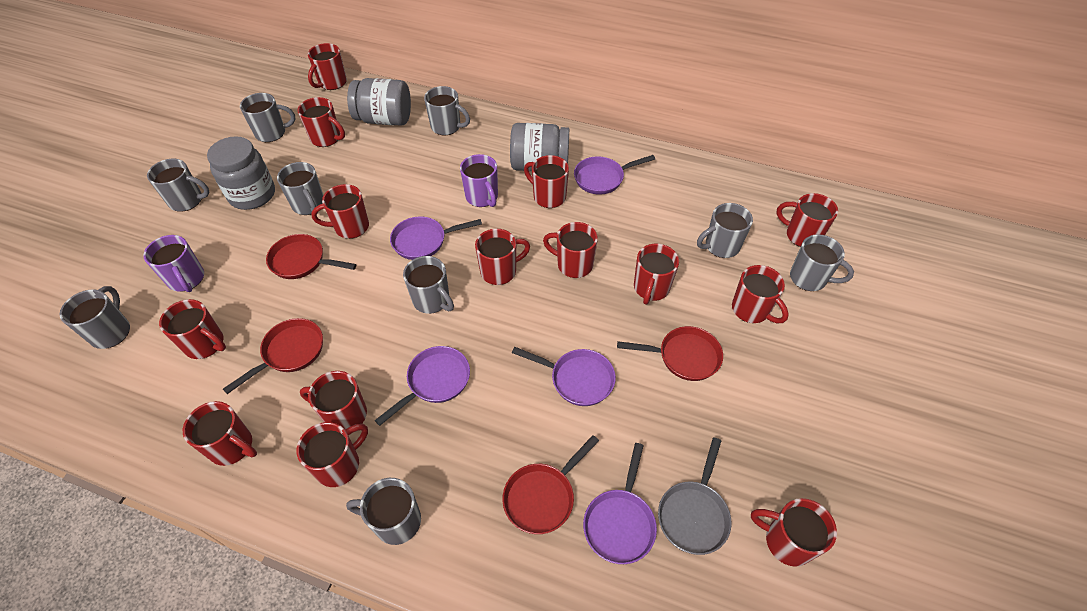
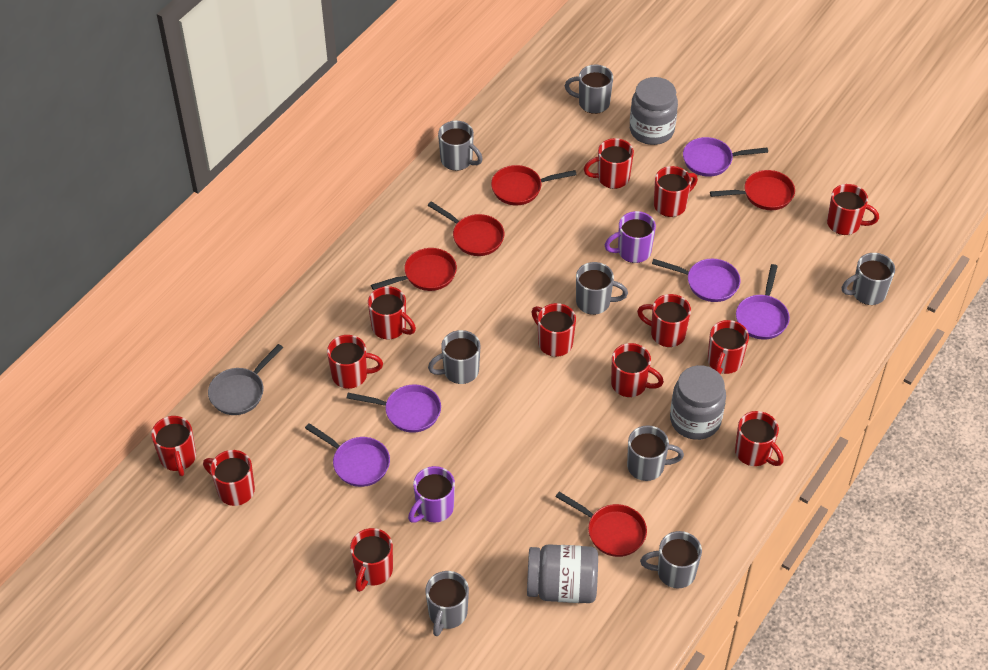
grey mug: 9 -> 8
red mug: 14 -> 13
red pan: 4 -> 5

